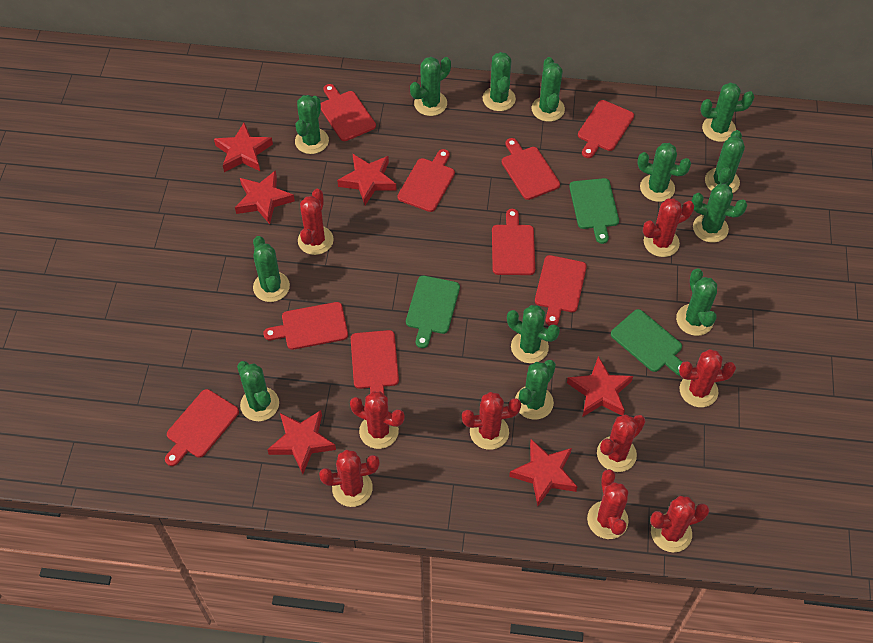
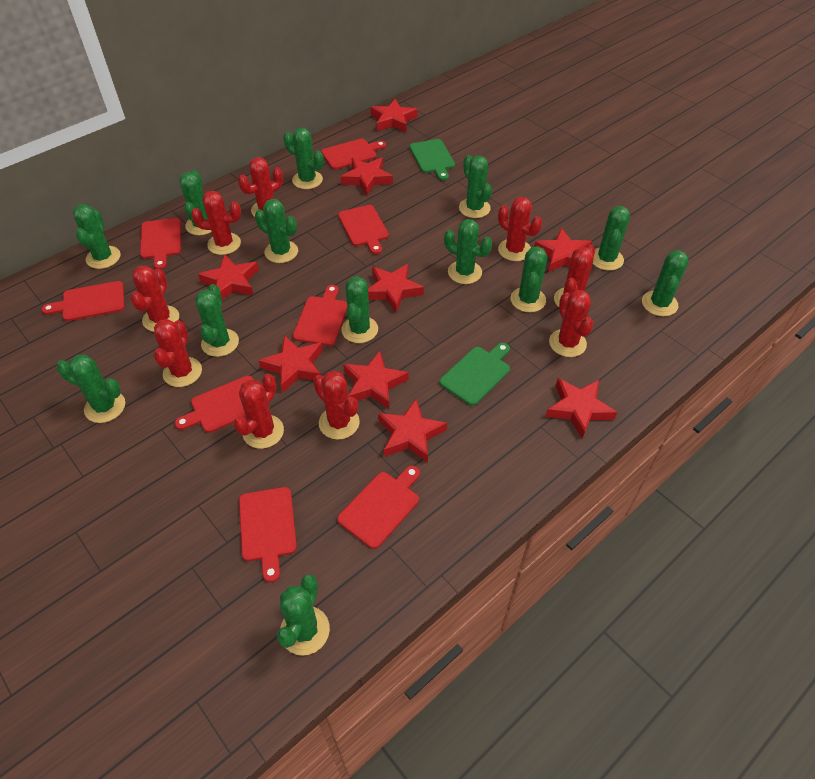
green cutting board: 3 -> 2
red cutting board: 9 -> 8
red star: 6 -> 9

